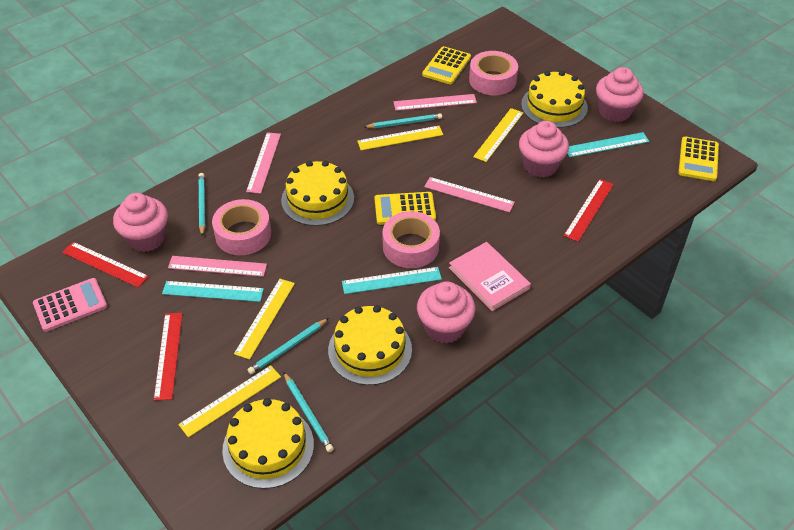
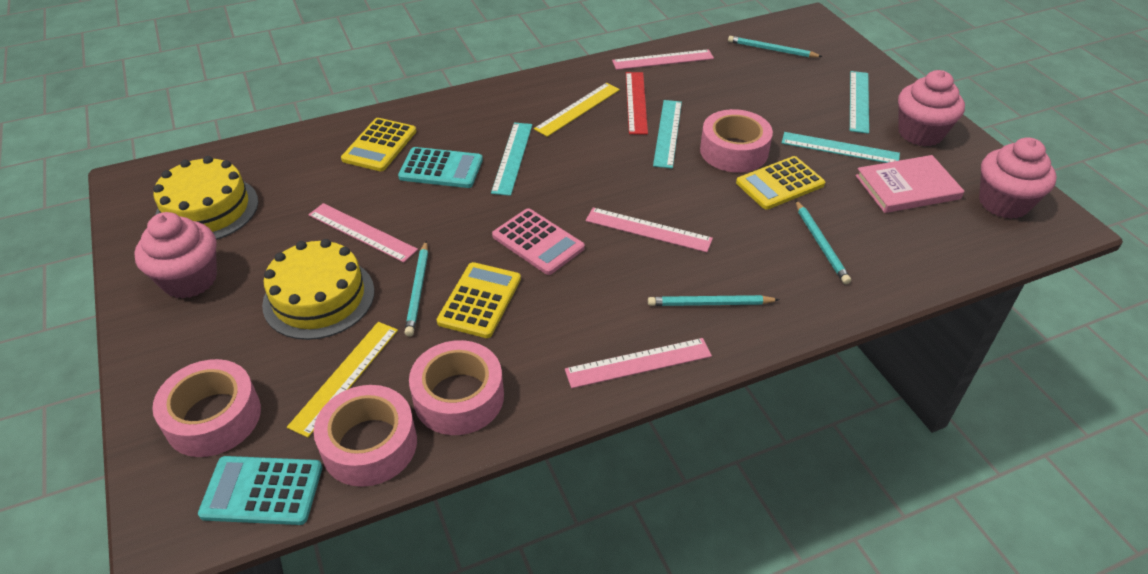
pink cupcake: 4 -> 3
pink tape: 3 -> 4
red ruler: 3 -> 1
turquoise calculator: 0 -> 2
turquoise ruler: 3 -> 4
yellow cake: 4 -> 2
yellow ruler: 4 -> 2

